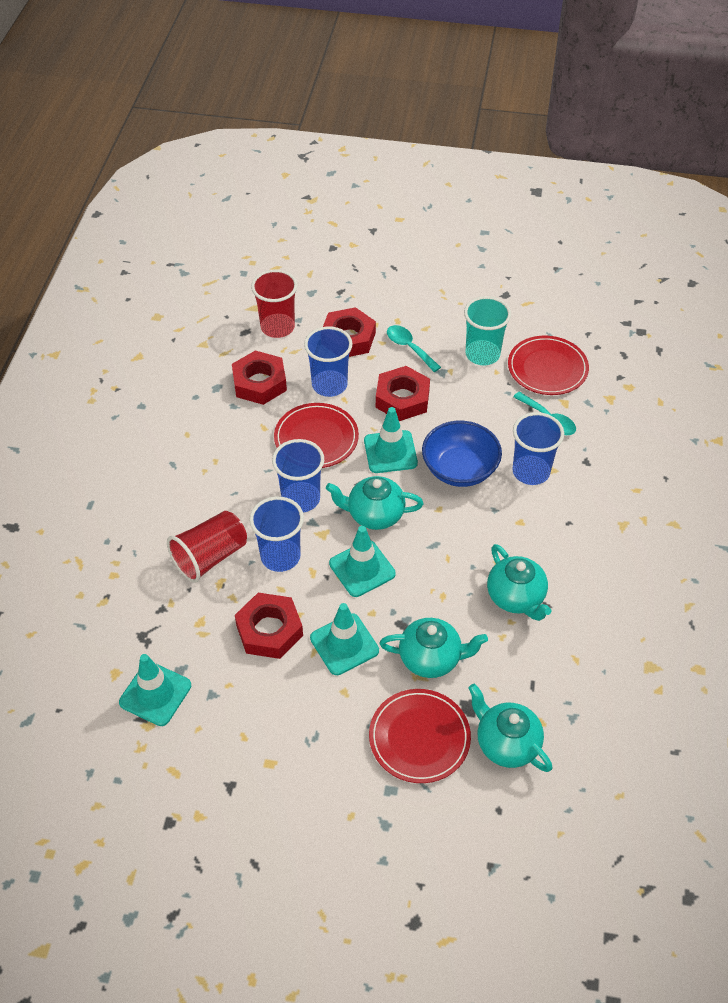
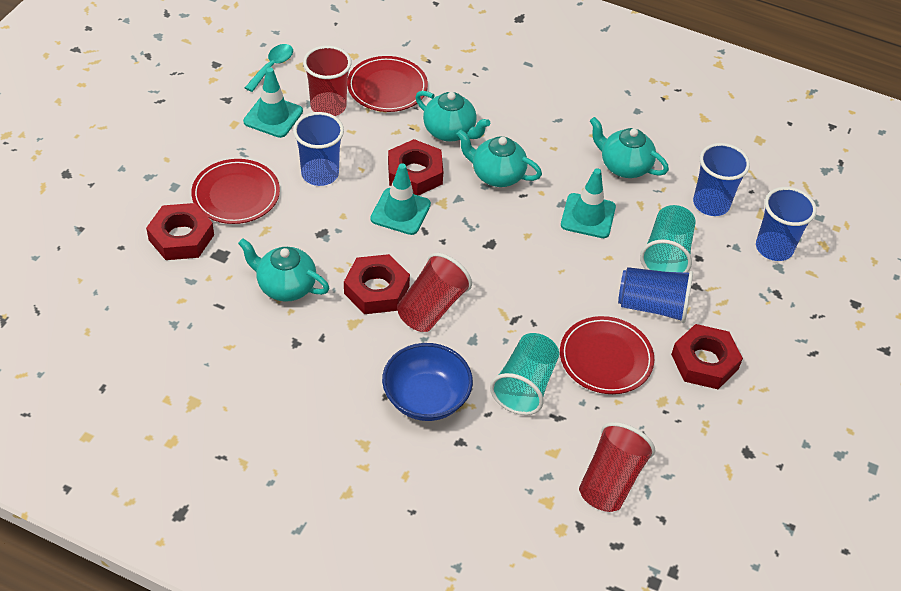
red cup: 2 -> 3
turquoise cup: 1 -> 2
turquoise spoon: 2 -> 1
turquoise traffic cone: 4 -> 3

